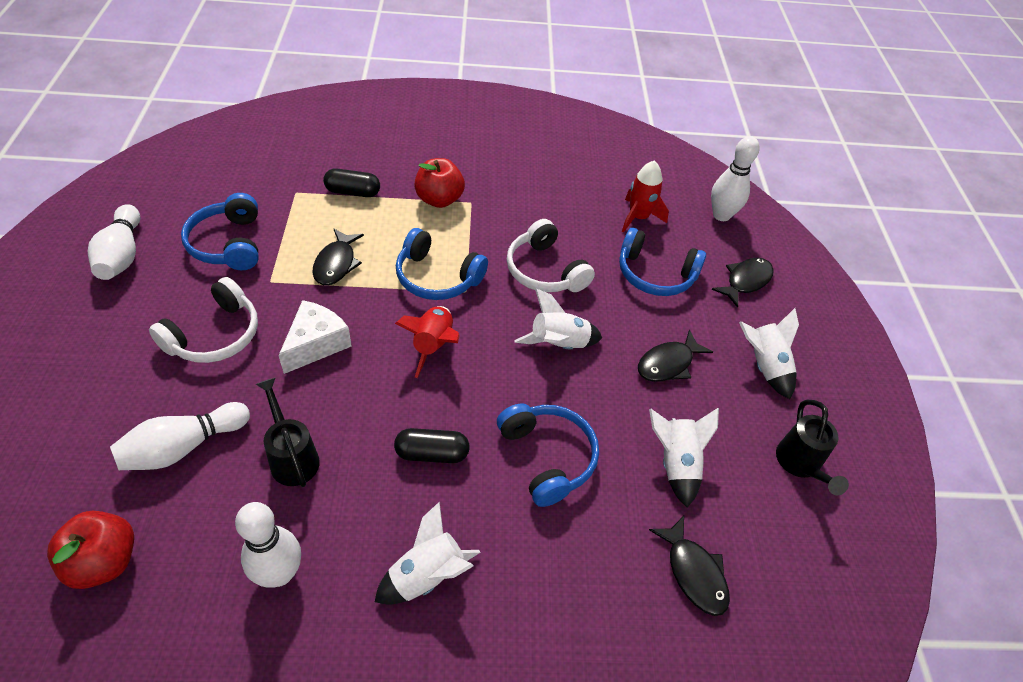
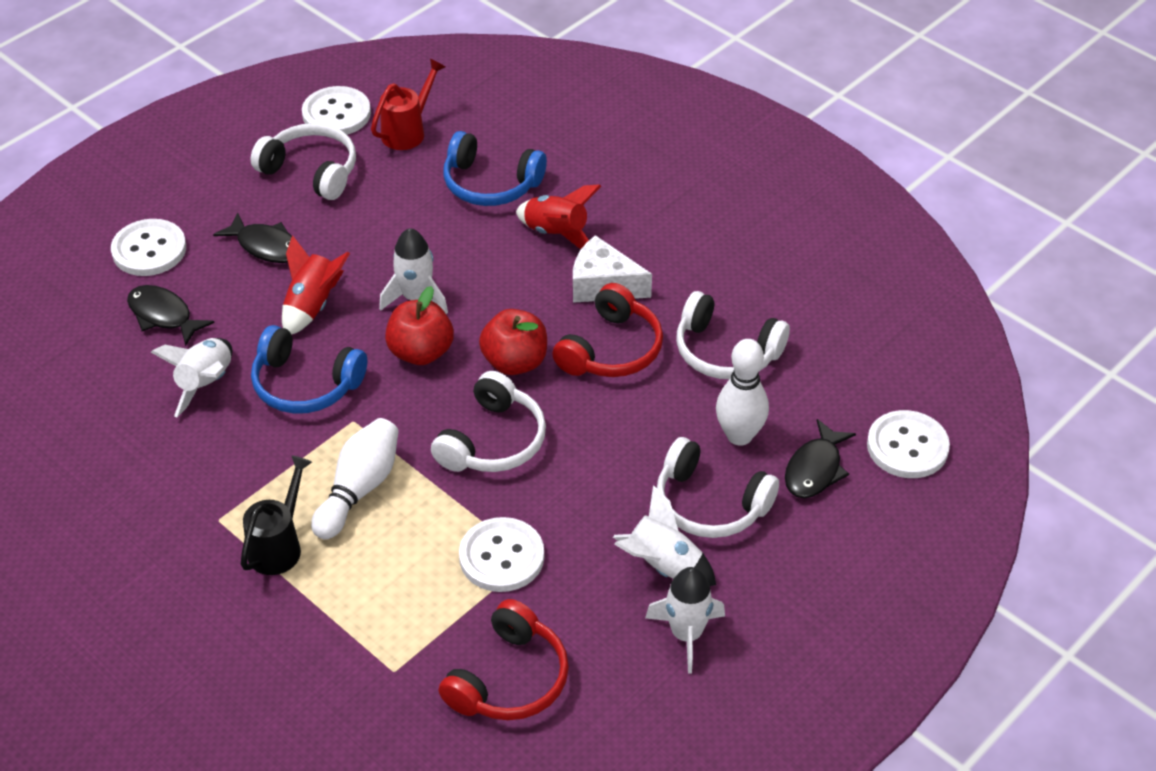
black capsule: 2 -> 0
black fish: 4 -> 3
black watering can: 2 -> 1
blue headphones: 4 -> 2
red headphones: 0 -> 2
red watering can: 0 -> 1
white bowling pin: 4 -> 2
white button: 0 -> 4
white headphones: 2 -> 4

